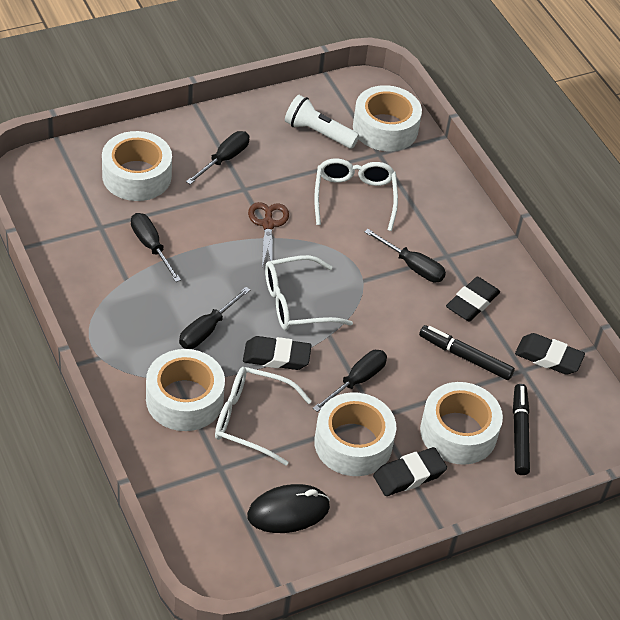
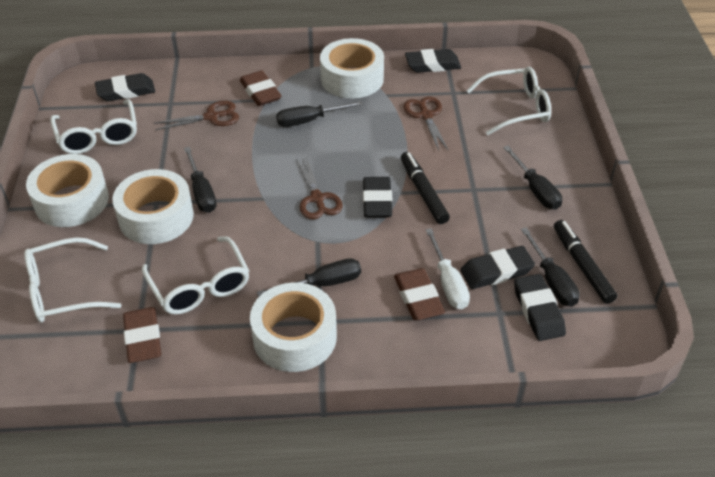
black eraser: 4 -> 5
black mouse: 1 -> 0
brown eraser: 0 -> 3
brown scissors: 1 -> 3
white flashlight: 1 -> 0
white glasses: 3 -> 4
white screwdriver: 0 -> 1
white tape: 5 -> 4

